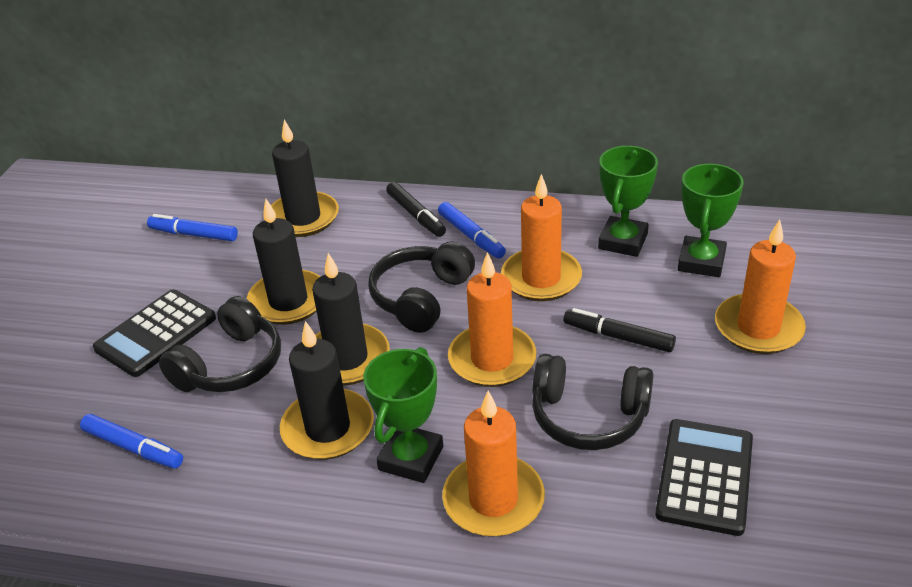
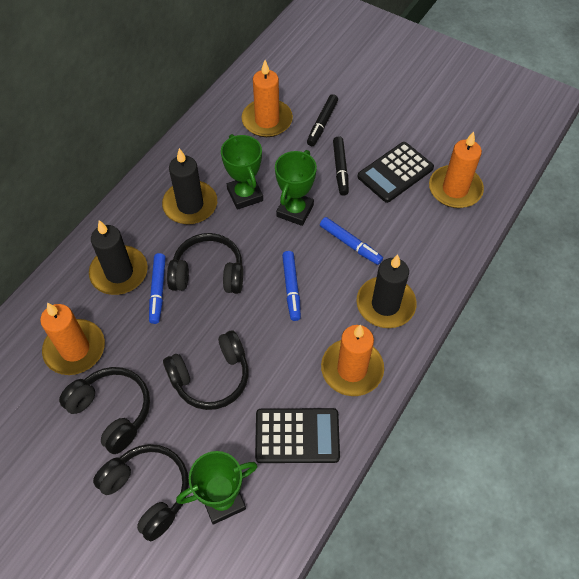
black candle: 4 -> 3
black headphones: 3 -> 4

